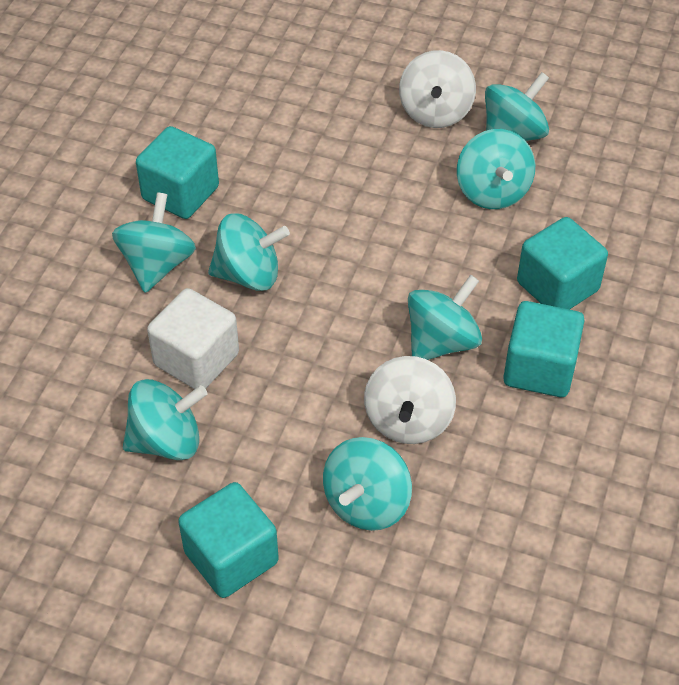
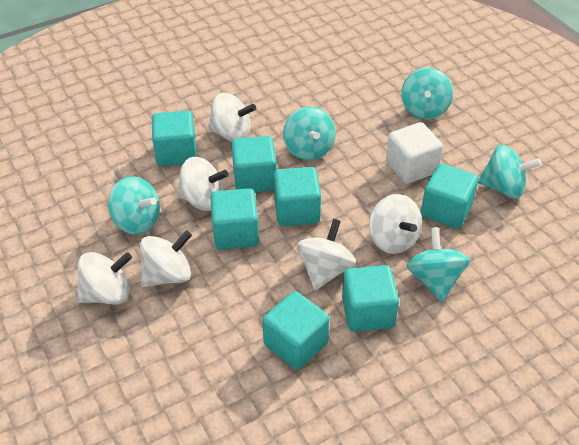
turquoise cube: 4 -> 7
turquoise spinning top: 7 -> 5
white spinning top: 2 -> 6

